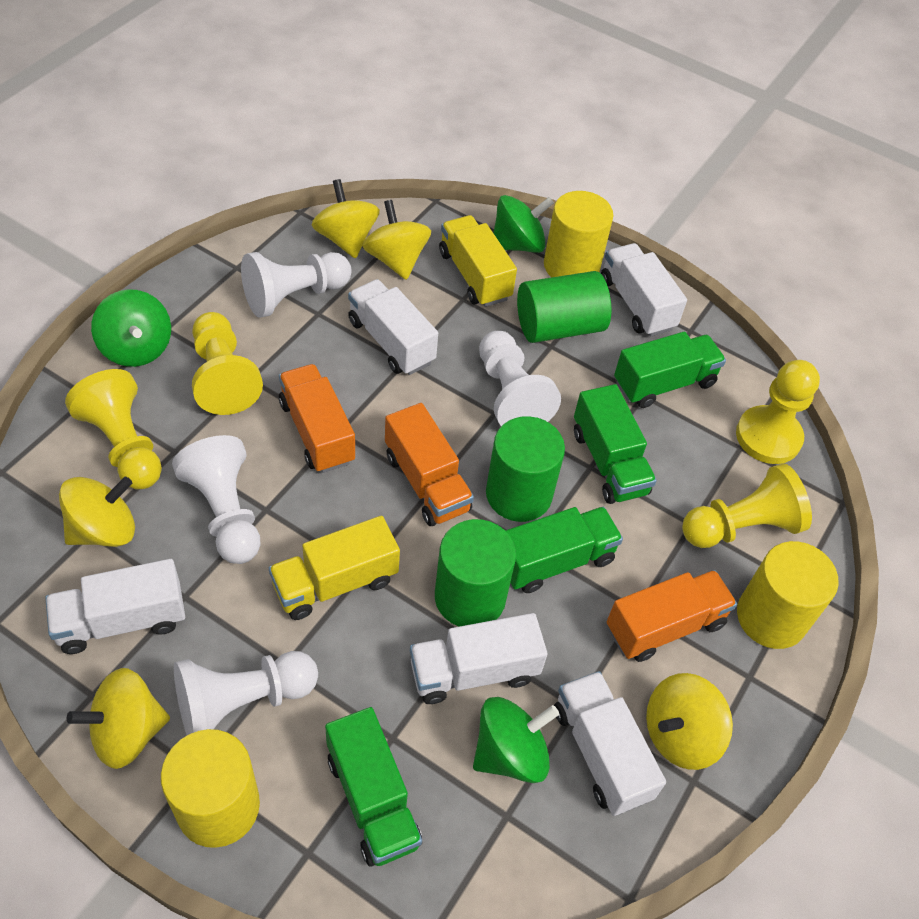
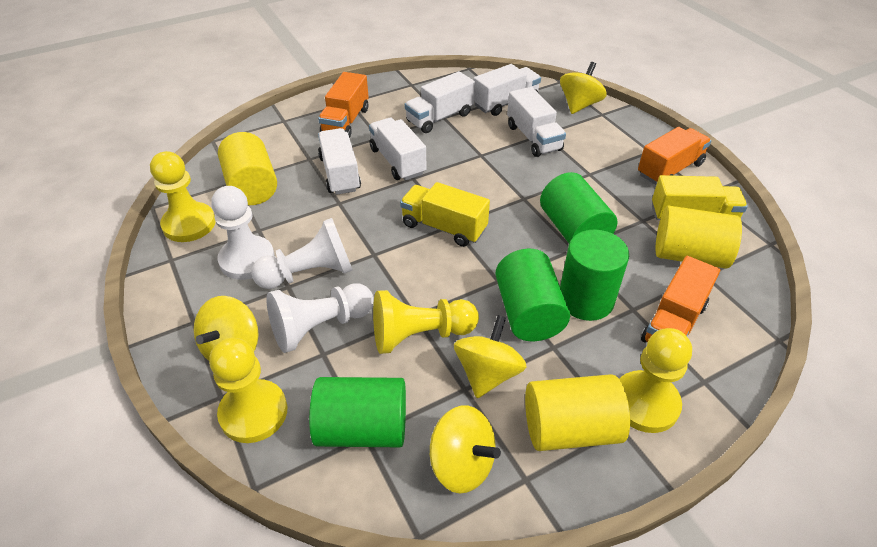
green cylinder: 3 -> 4
green spinning top: 3 -> 0
green truck: 4 -> 0
white pawn: 4 -> 3
yellow spinning top: 5 -> 4

